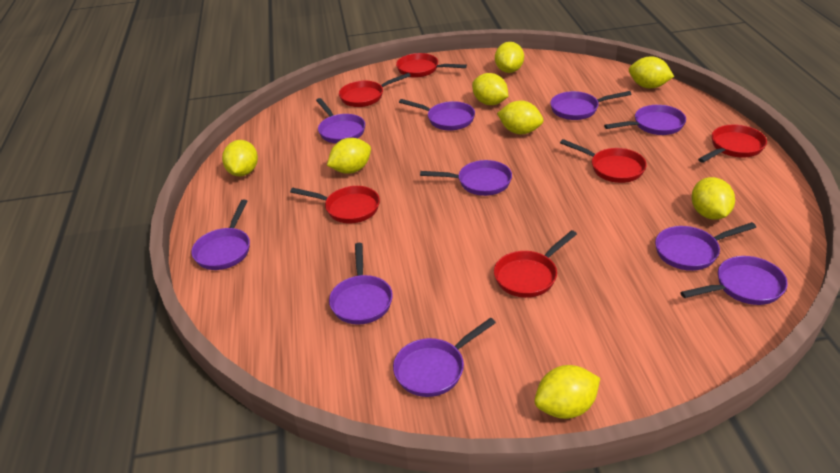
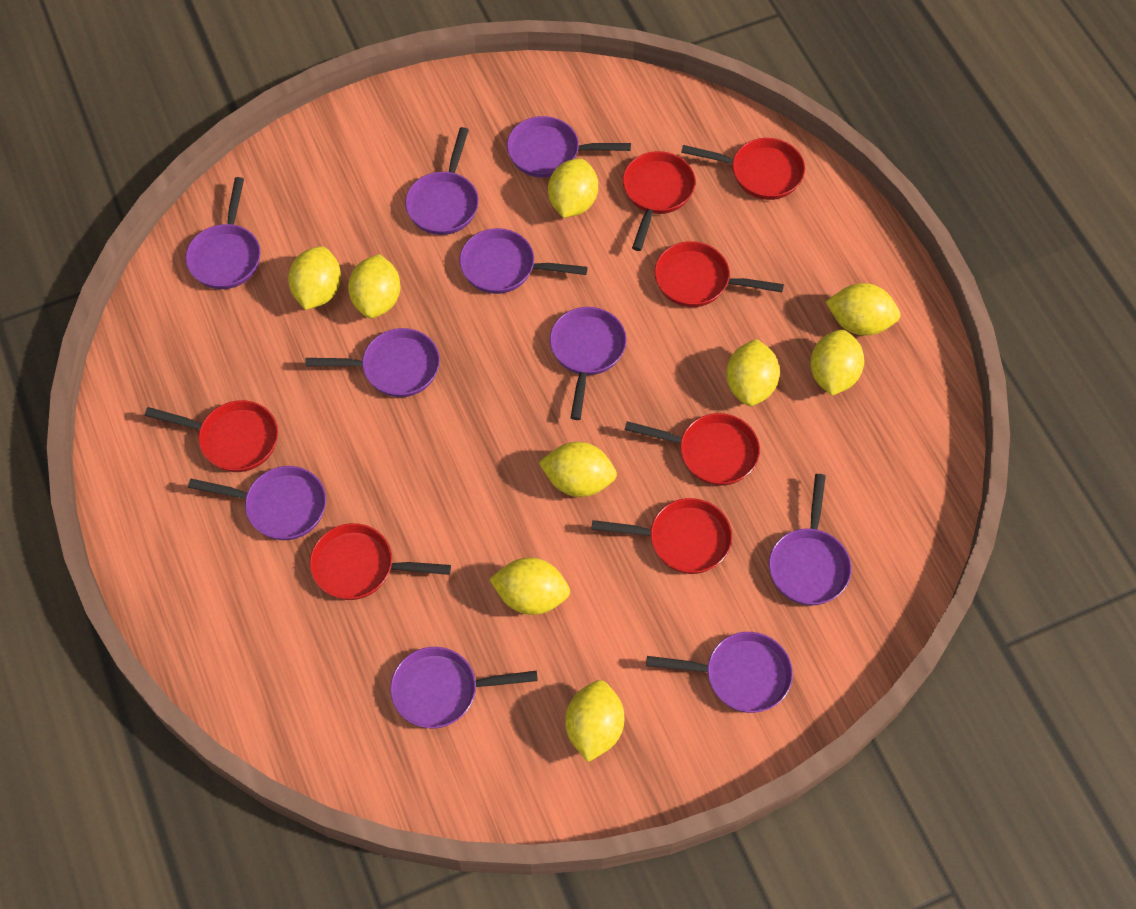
red pan: 6 -> 7
yellow lemon: 8 -> 9

